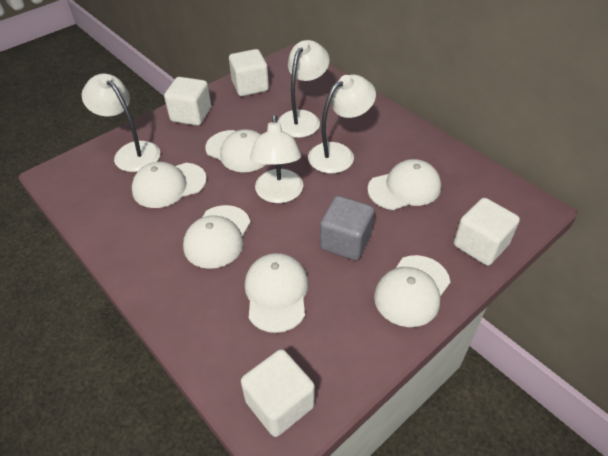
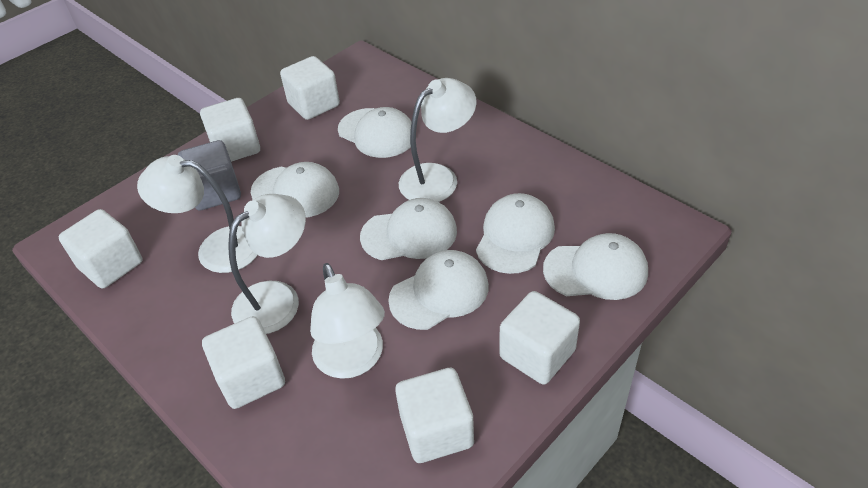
white cube: 4 -> 6

